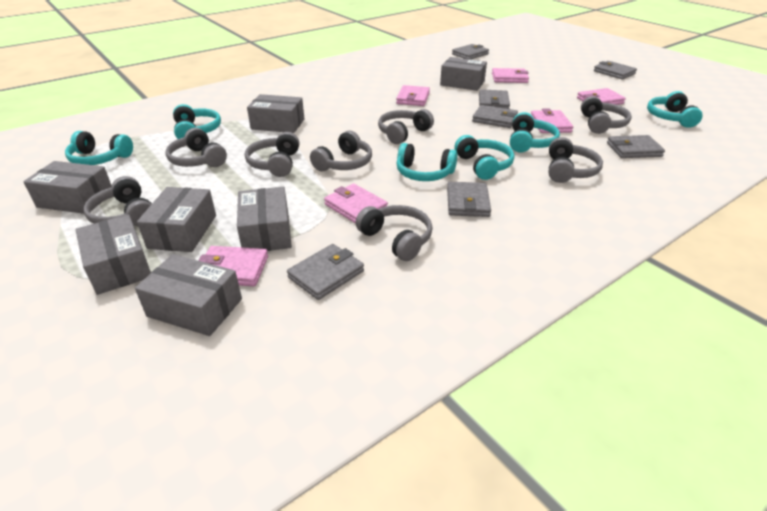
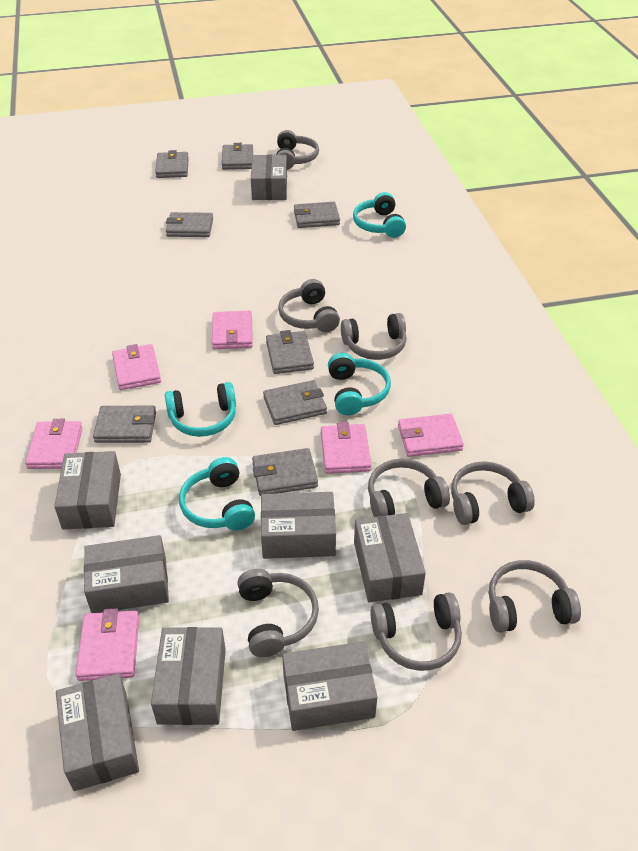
grey box: 7 -> 8
grey wallet: 7 -> 8
turquoise headphones: 6 -> 4

